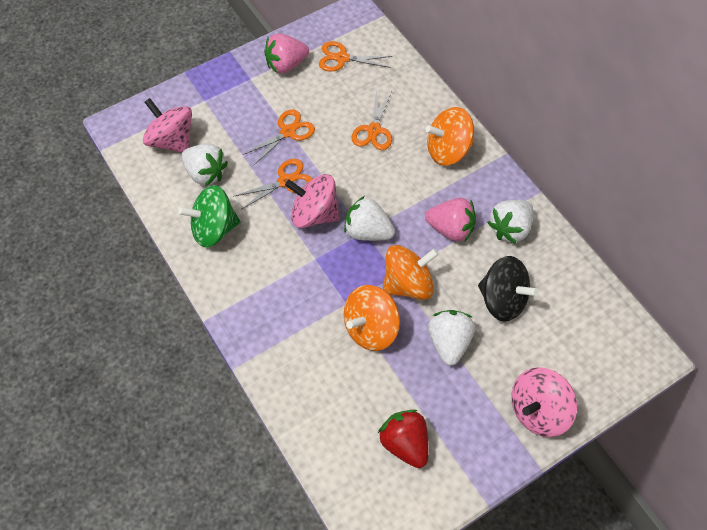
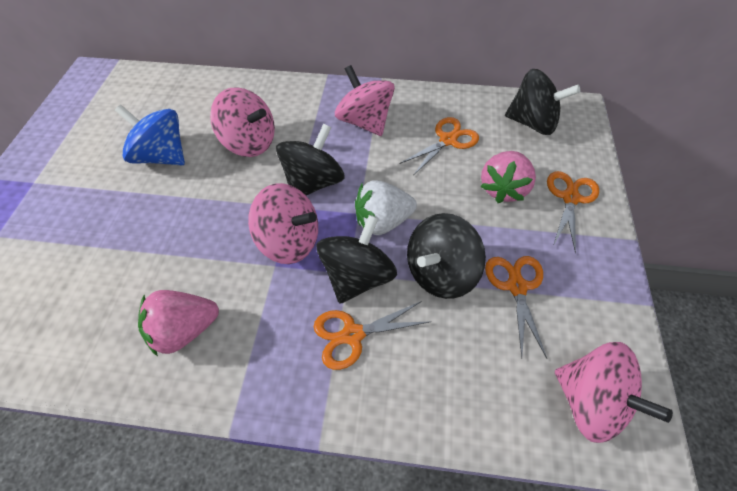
black spinning top: 1 -> 4
blue spinning top: 0 -> 1
green spinning top: 1 -> 0
orange spinning top: 3 -> 0
pink spinning top: 3 -> 4
red strawberry: 1 -> 0
white strawberry: 4 -> 1

